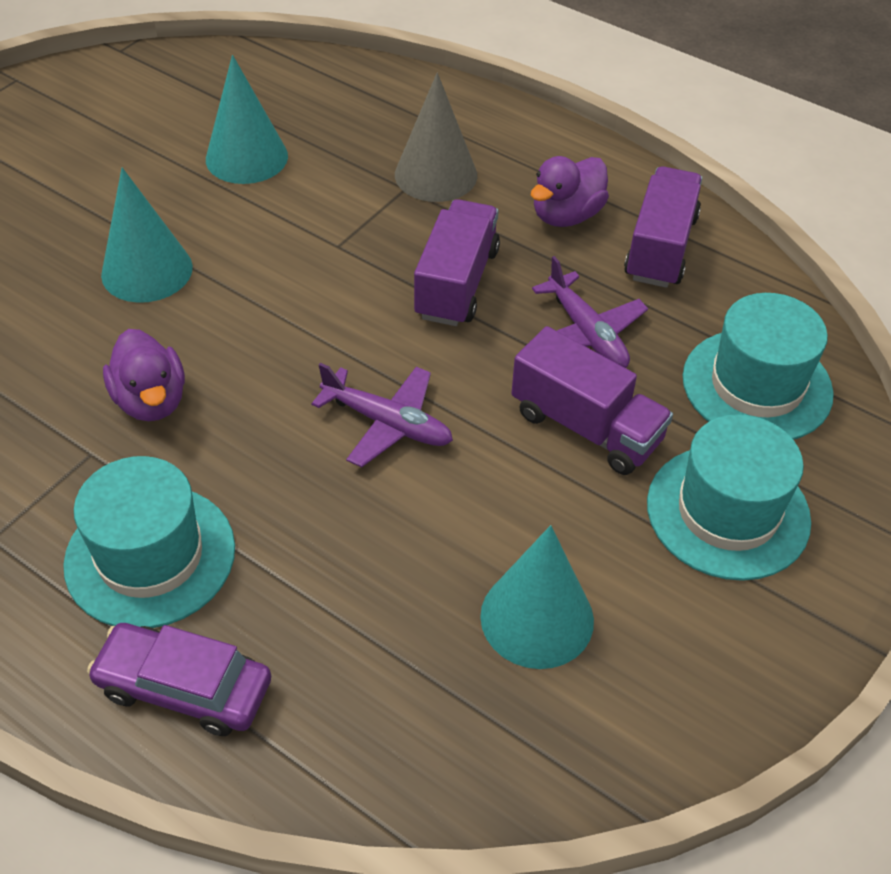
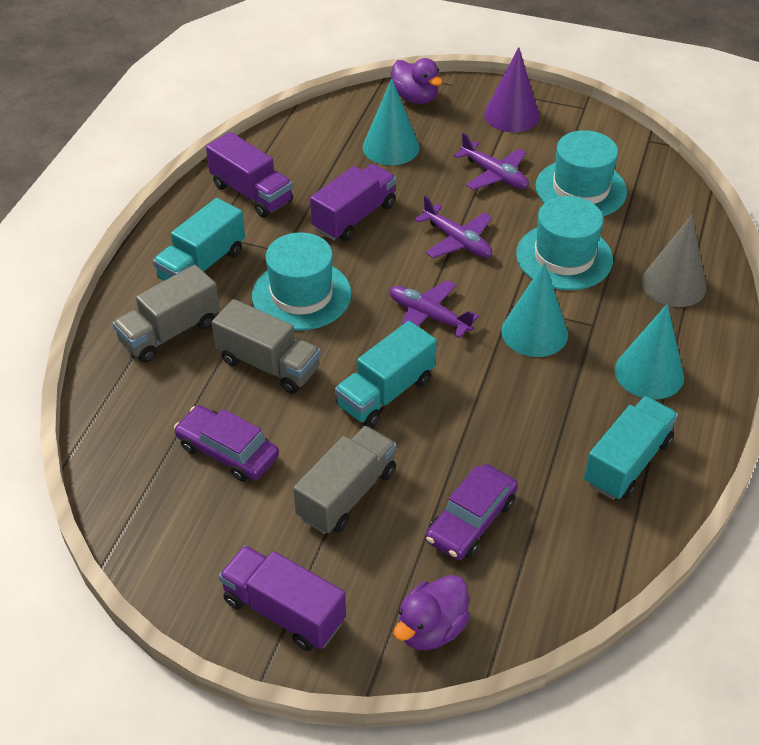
grey truck: 0 -> 3
purple car: 1 -> 2
purple cone: 0 -> 1
purple plane: 2 -> 3
turquoise truck: 0 -> 3

